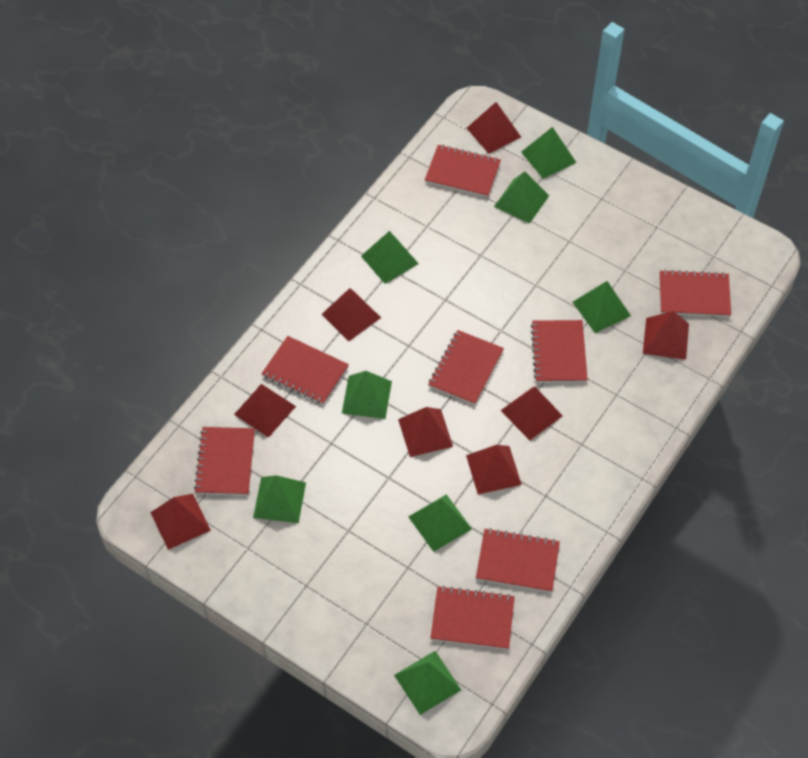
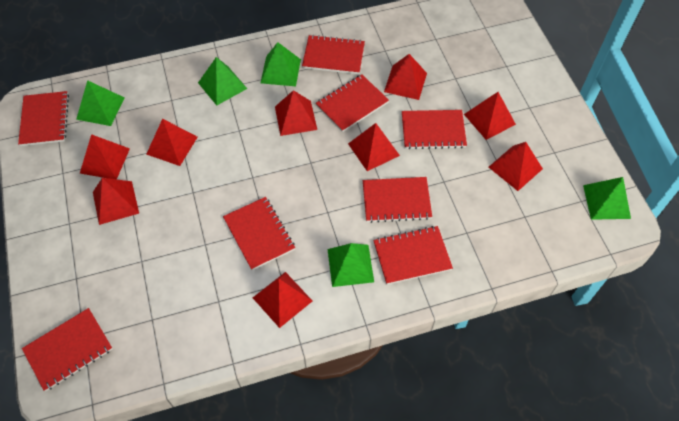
green pyramid: 8 -> 5
red pyramid: 8 -> 9

